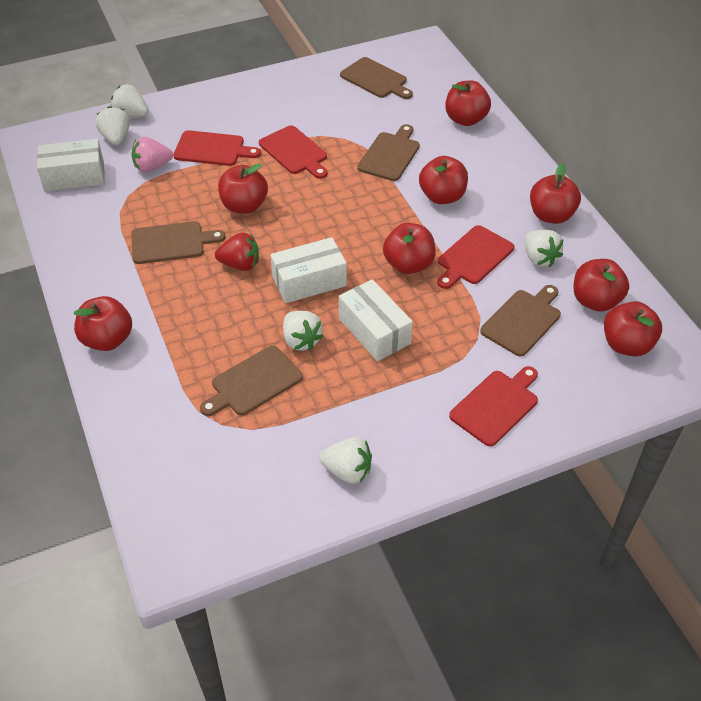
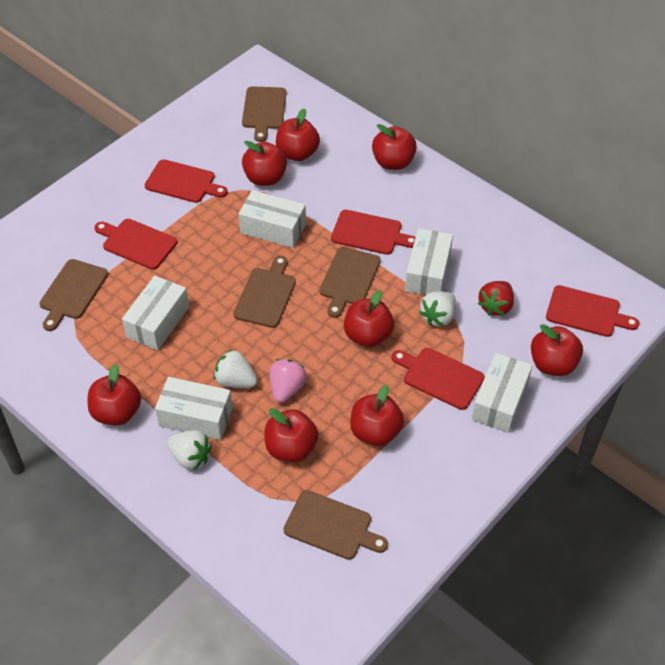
red cutting board: 4 -> 5
white box: 3 -> 5
white strawberry: 5 -> 3

